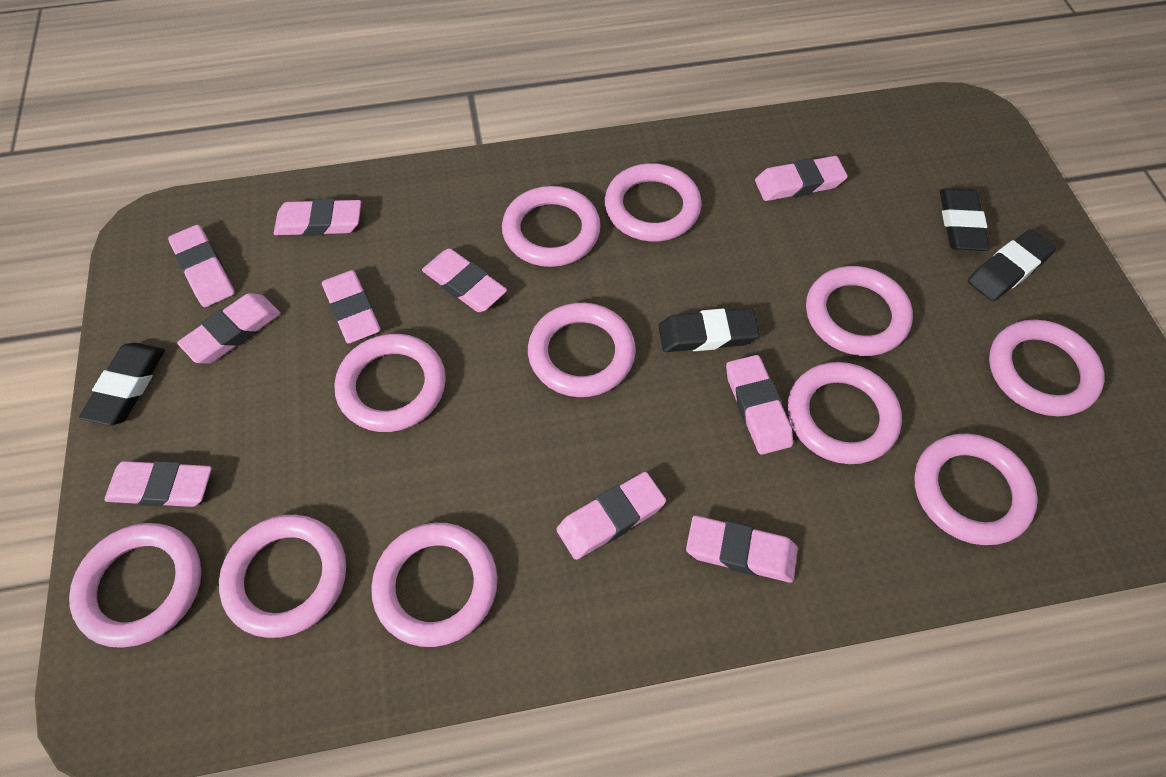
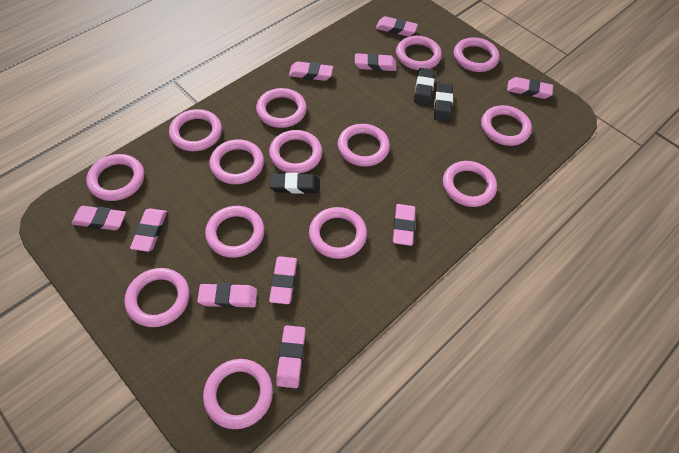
black eraser: 4 -> 3
pink ring: 11 -> 14

